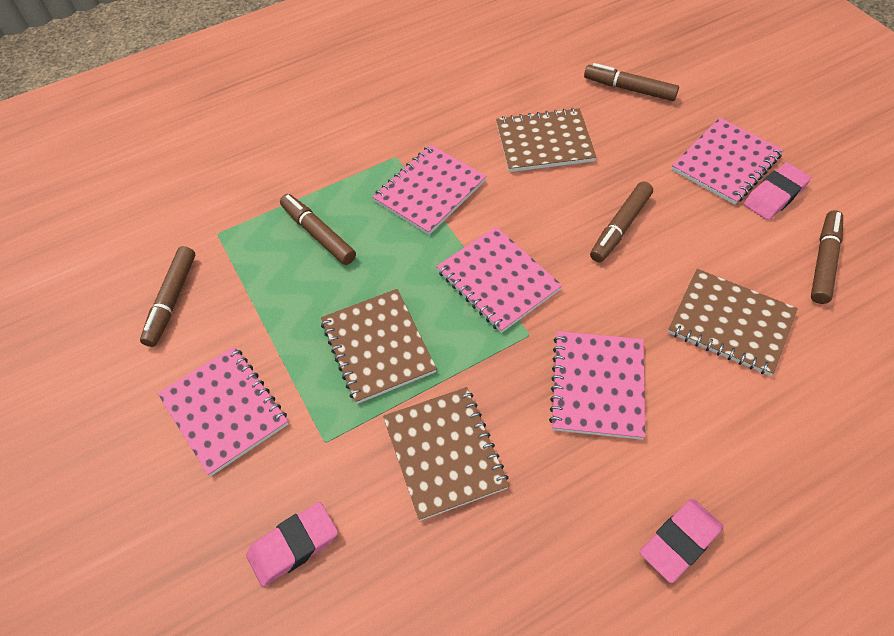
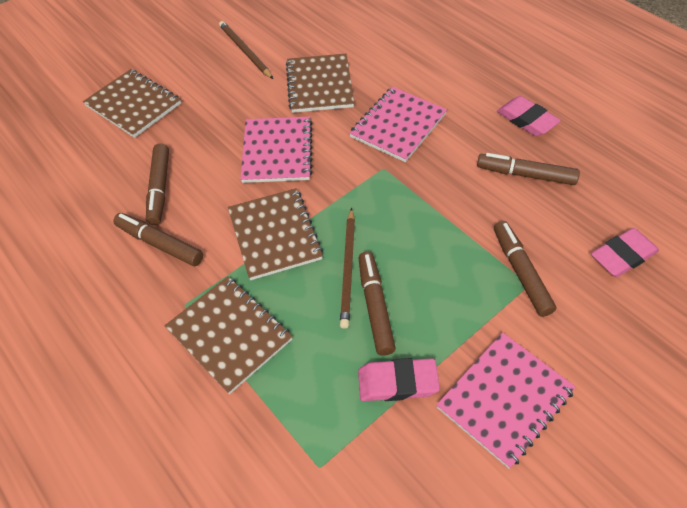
brown pencil: 0 -> 2
pink notebook: 5 -> 3

